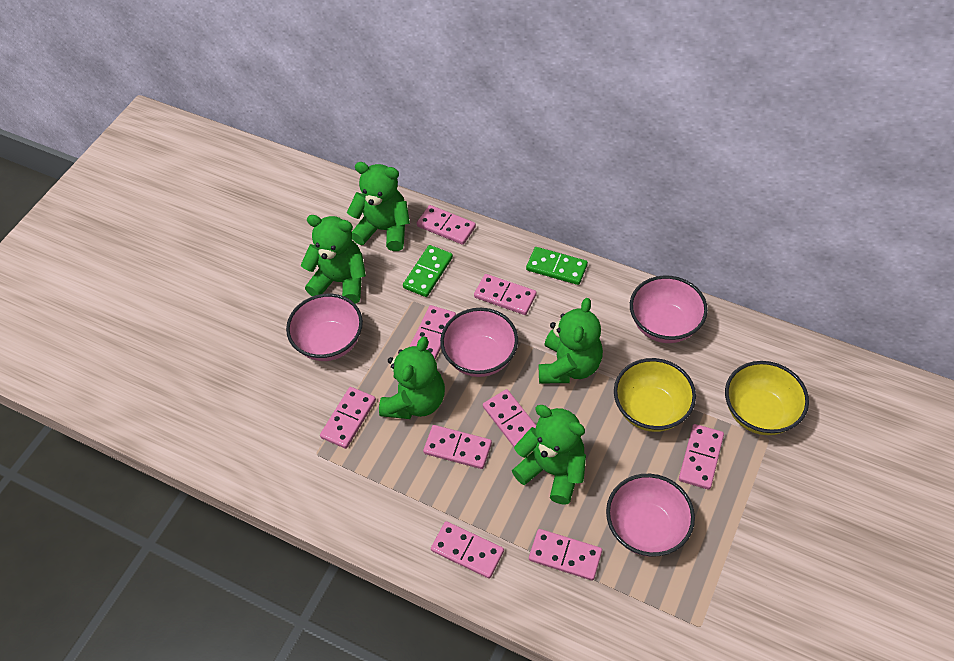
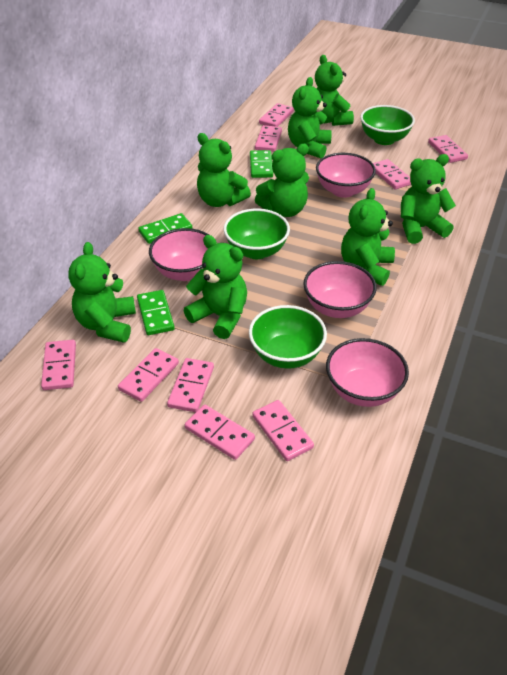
green bowl: 0 -> 3
green domino: 2 -> 3
green teddy bear: 5 -> 8
yellow bowl: 2 -> 0

